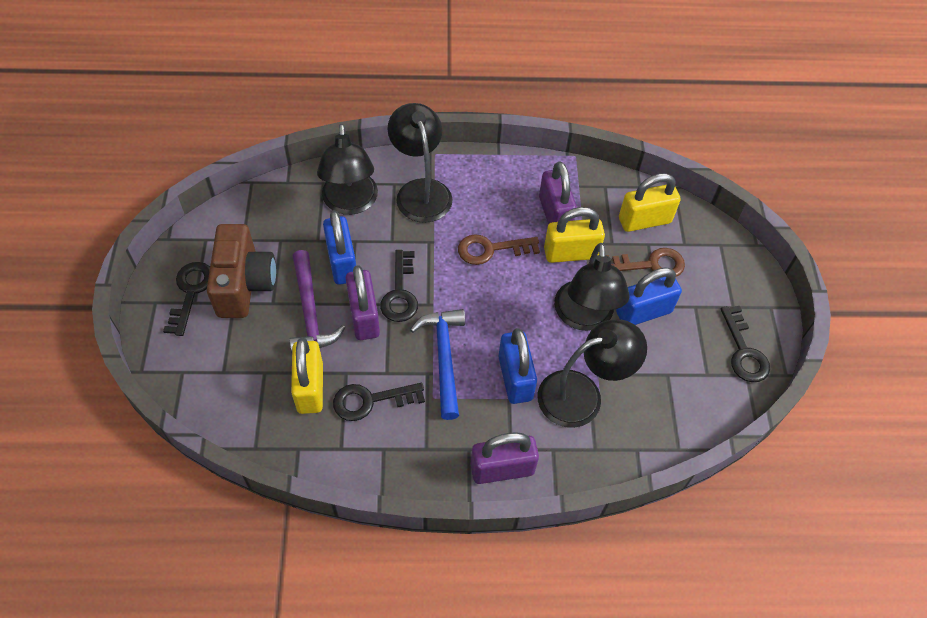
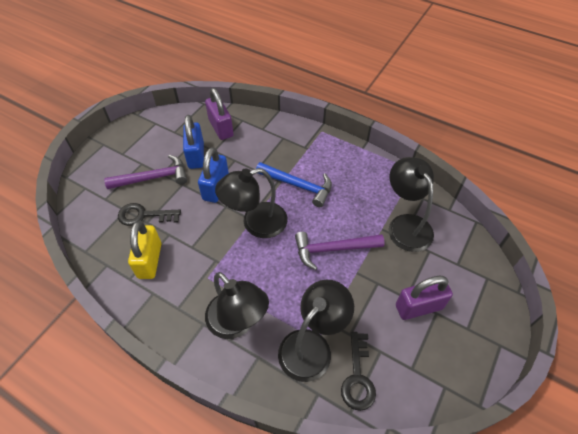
black key: 4 -> 2
blue padlock: 3 -> 2
brown camera: 1 -> 0
brown key: 2 -> 0
purple hammer: 1 -> 2
purple padlock: 3 -> 2
yellow padlock: 3 -> 1

